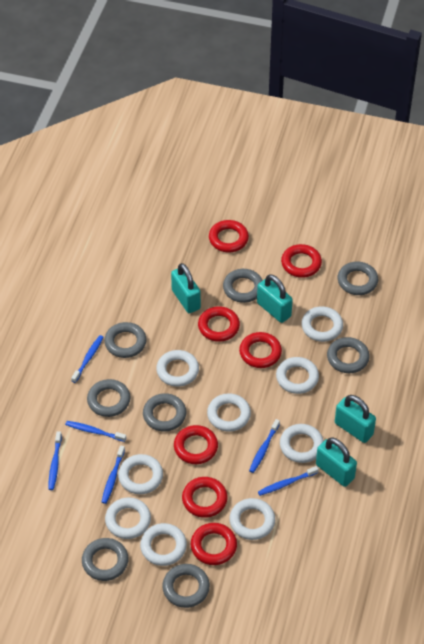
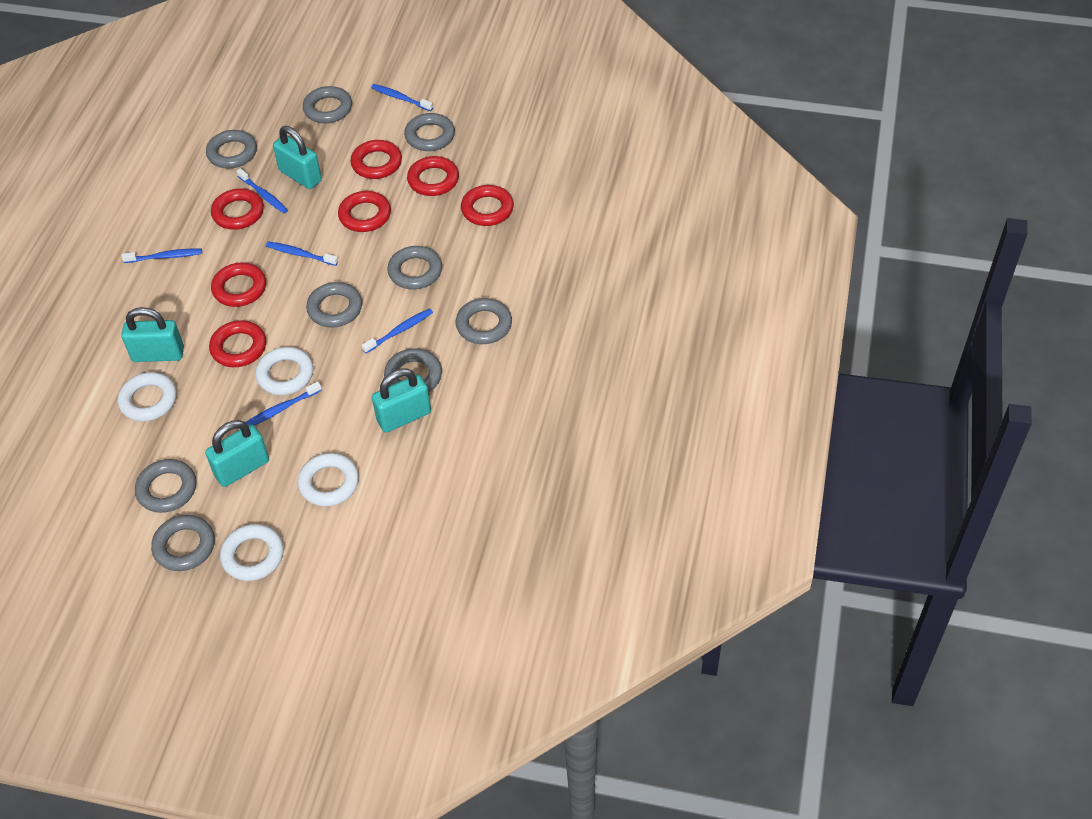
grey ring: 8 -> 9
white ring: 9 -> 4

